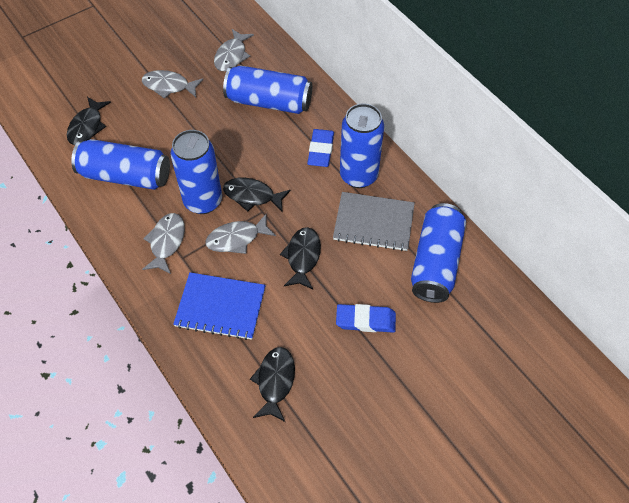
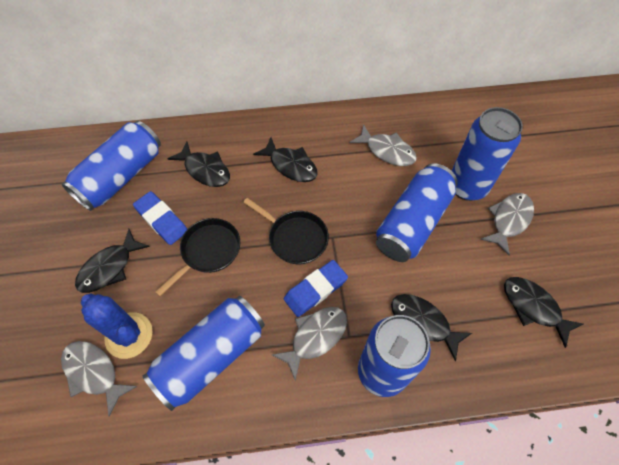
black fish: 4 -> 5
black pan: 0 -> 2
blue cactus: 0 -> 1
blue notebook: 1 -> 0
grey notebook: 1 -> 0

